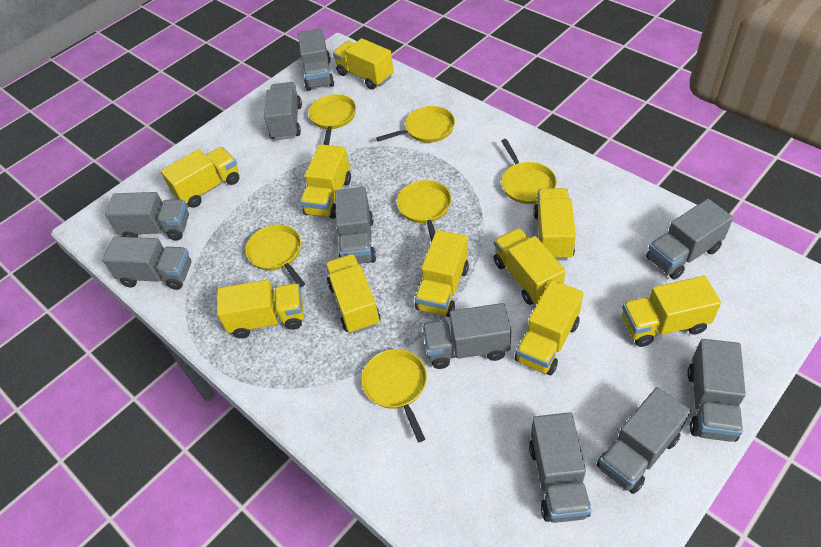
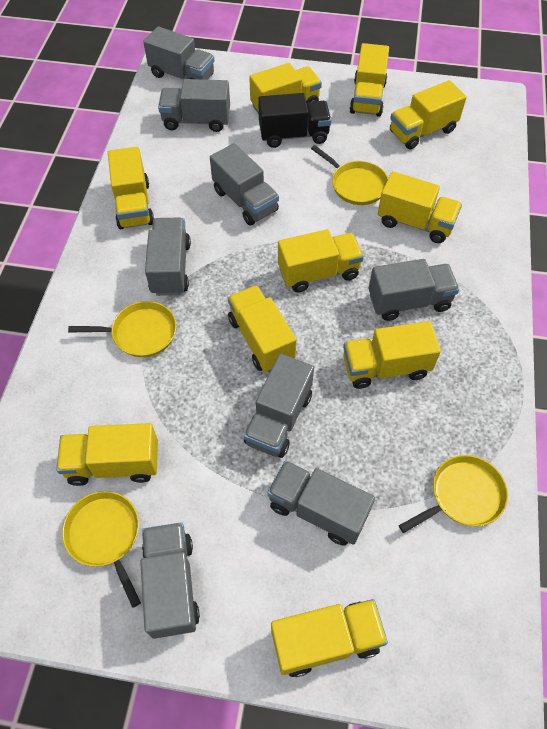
black truck: 0 -> 1
grey truck: 10 -> 8
yellow pan: 6 -> 4

